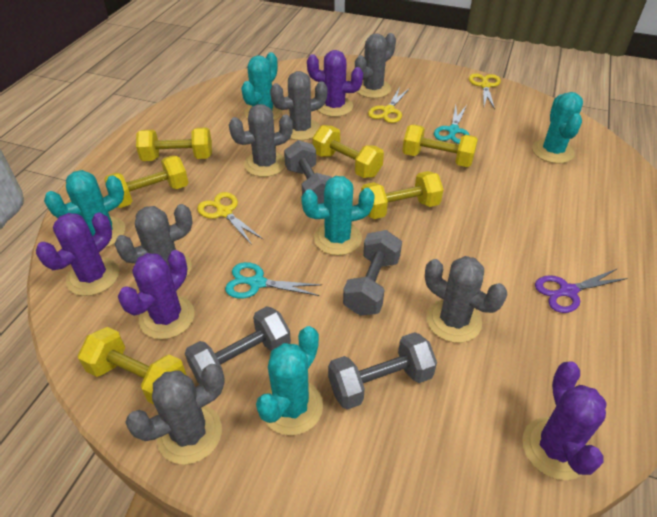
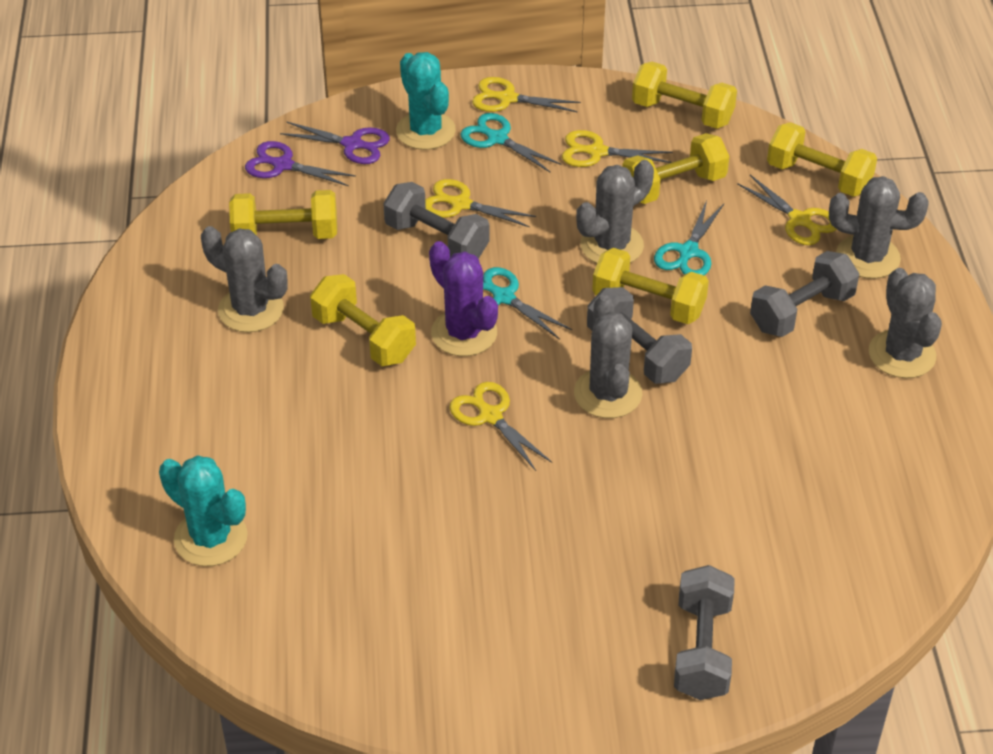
grey cactus: 6 -> 5
purple cactus: 4 -> 1
purple scissors: 1 -> 2
turquoise cactus: 5 -> 2
turquoise scissors: 2 -> 3
yellow scissors: 3 -> 5

